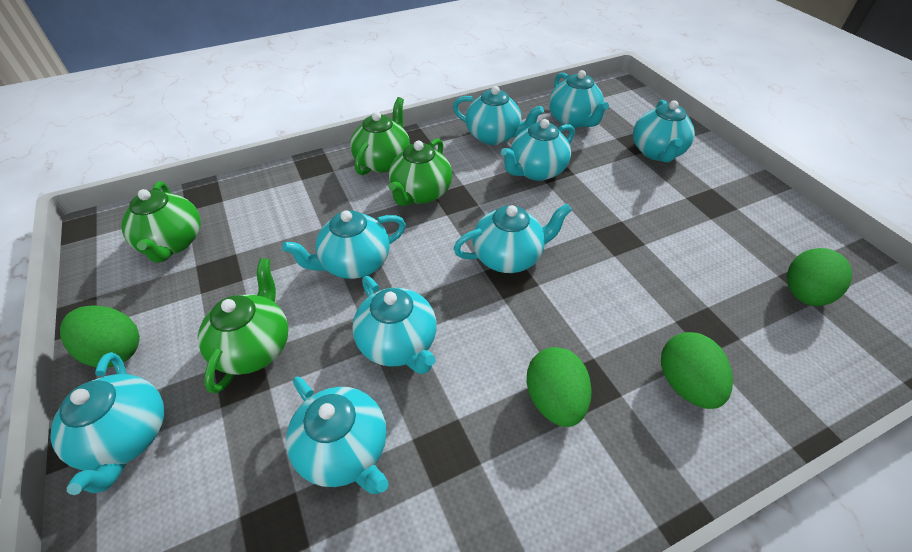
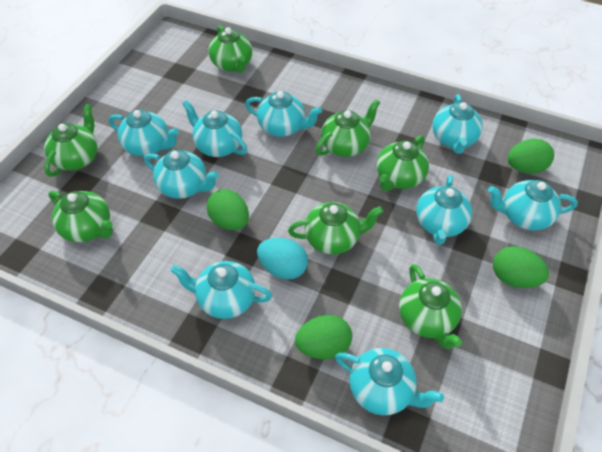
green teapot: 4 -> 7
turquoise egg: 0 -> 1

